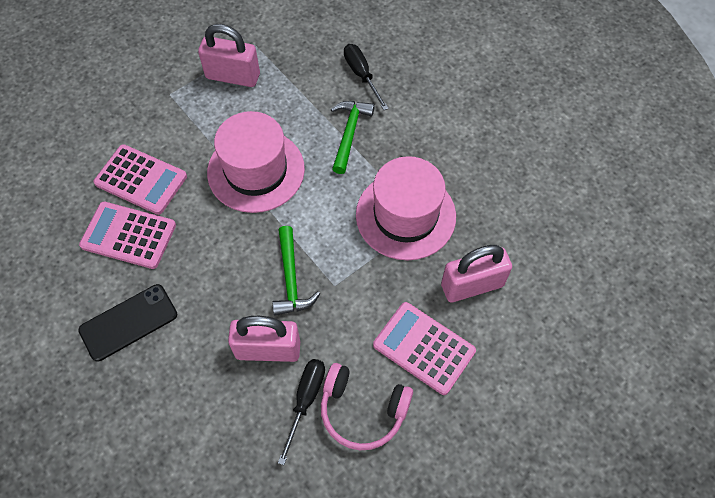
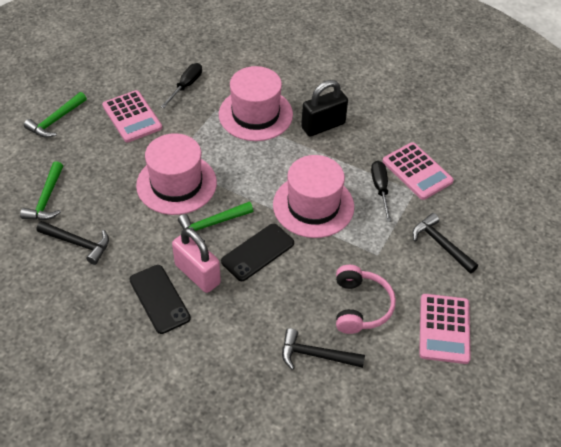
black hammer: 0 -> 3
black padlock: 0 -> 1
black phone: 1 -> 2
green hammer: 2 -> 3
pink hat: 2 -> 3
pink padlock: 3 -> 1

